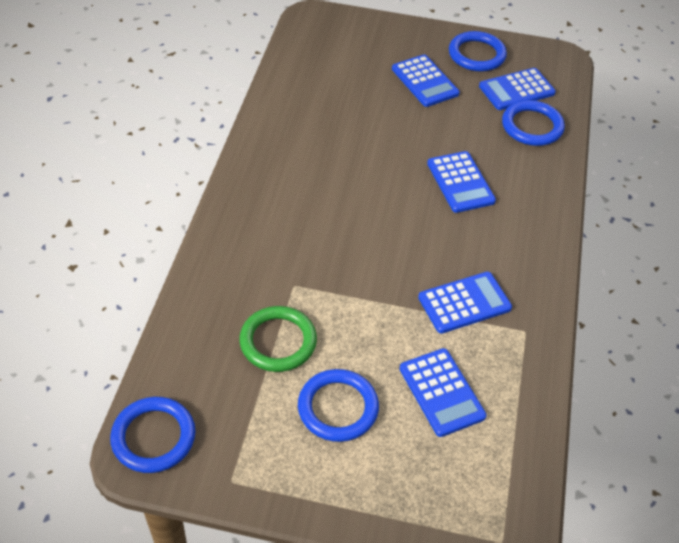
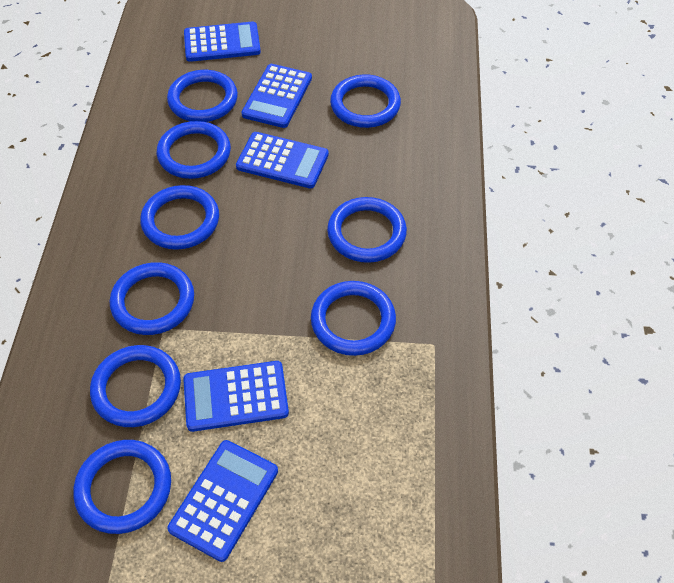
blue ring: 4 -> 9
green ring: 1 -> 0

